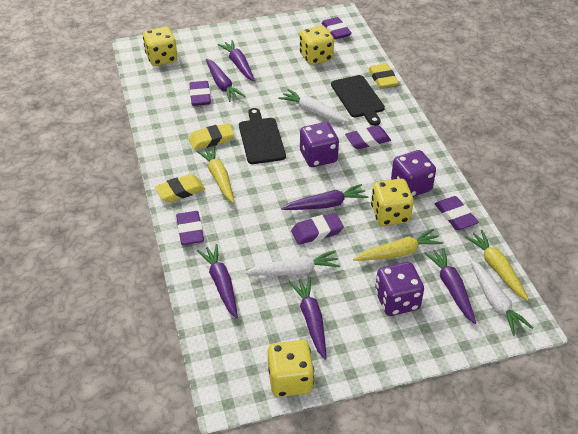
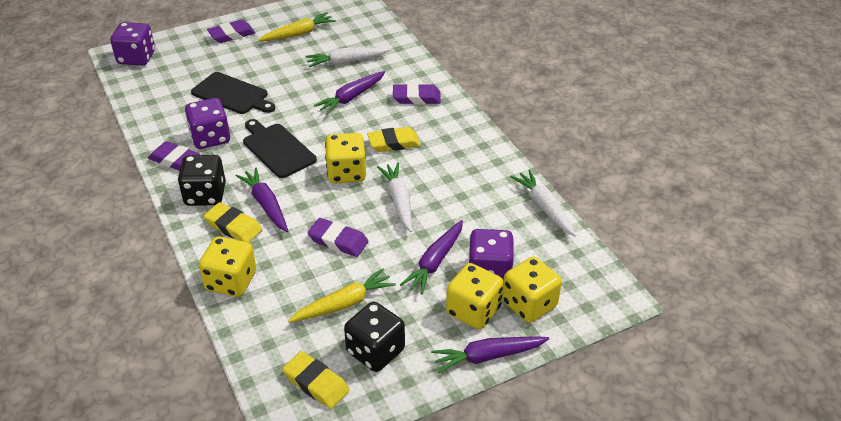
black dice: 0 -> 2
purple carrot: 6 -> 4
purple eraser: 6 -> 4
yellow carrot: 3 -> 2

